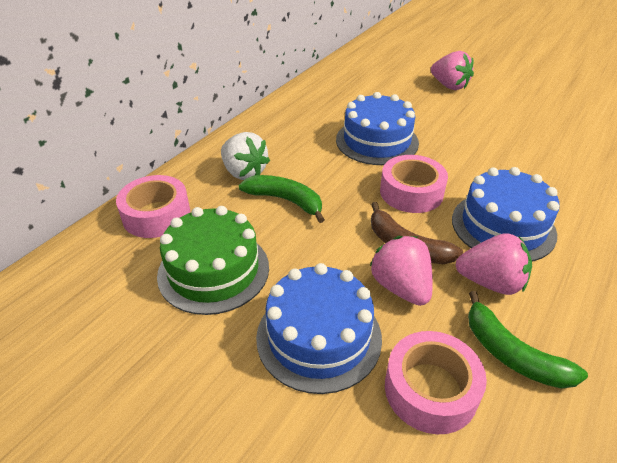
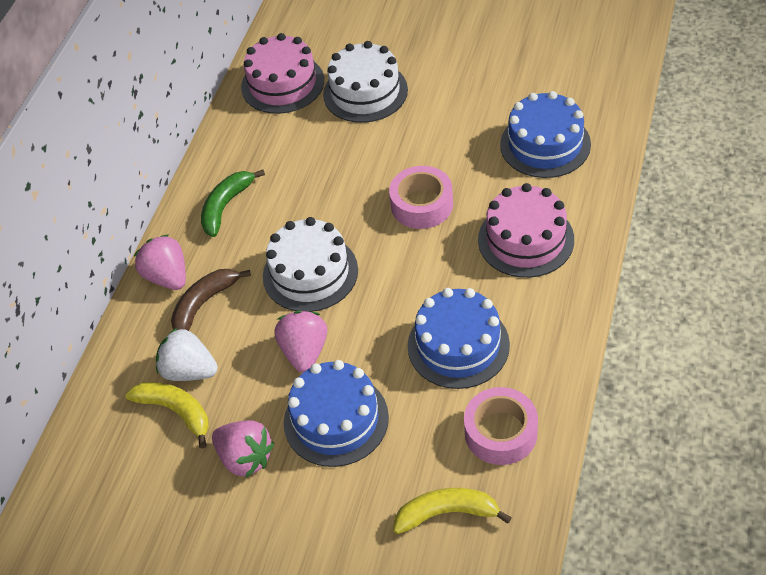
green banana: 2 -> 1
green cake: 1 -> 0
pink cake: 0 -> 2
pink tape: 3 -> 2
white cake: 0 -> 2
yellow banana: 0 -> 2

